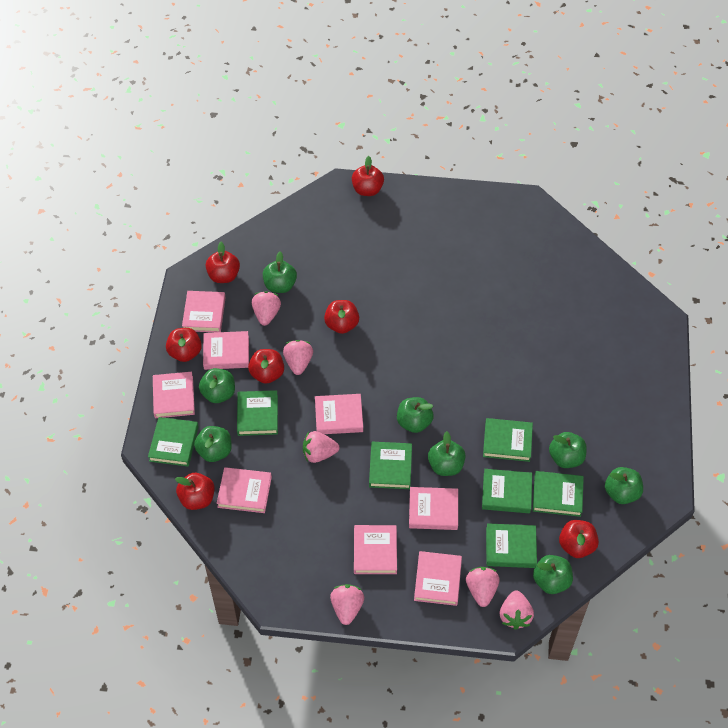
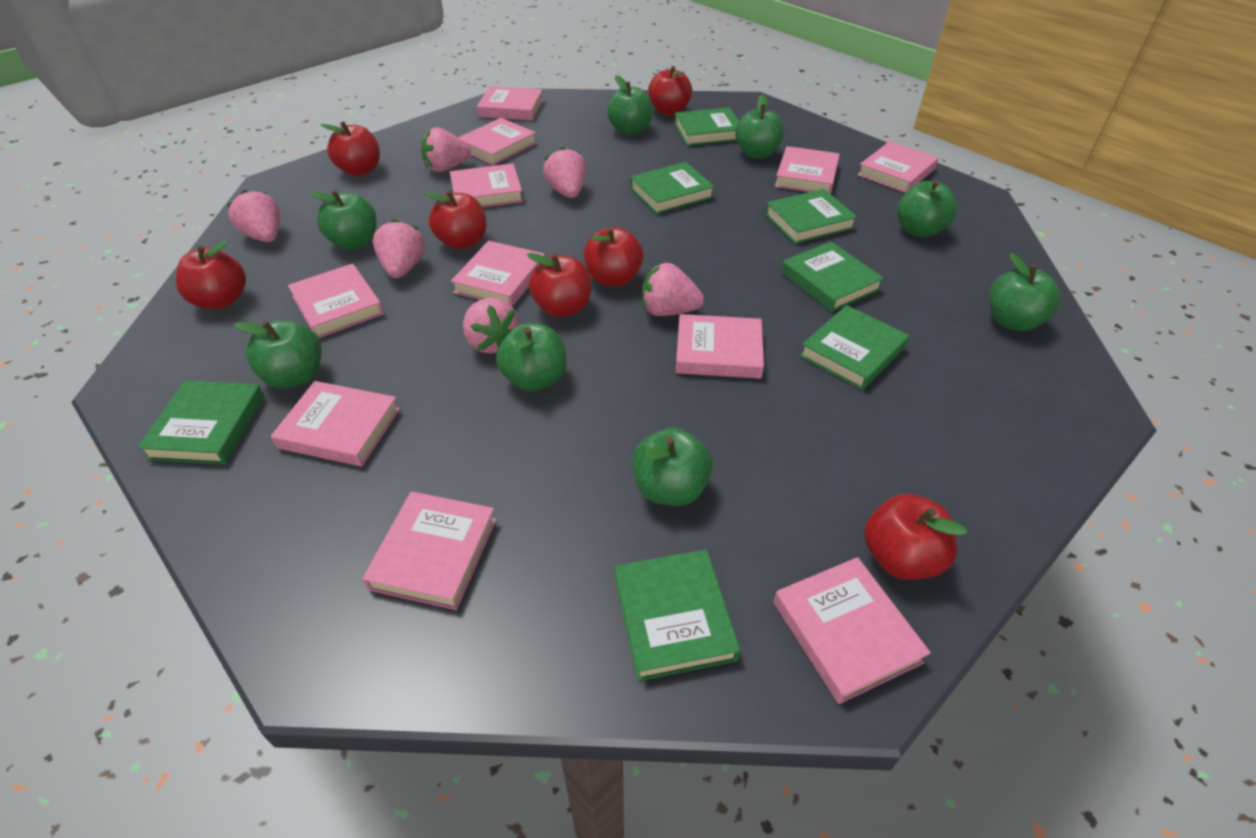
pink book: 8 -> 11

